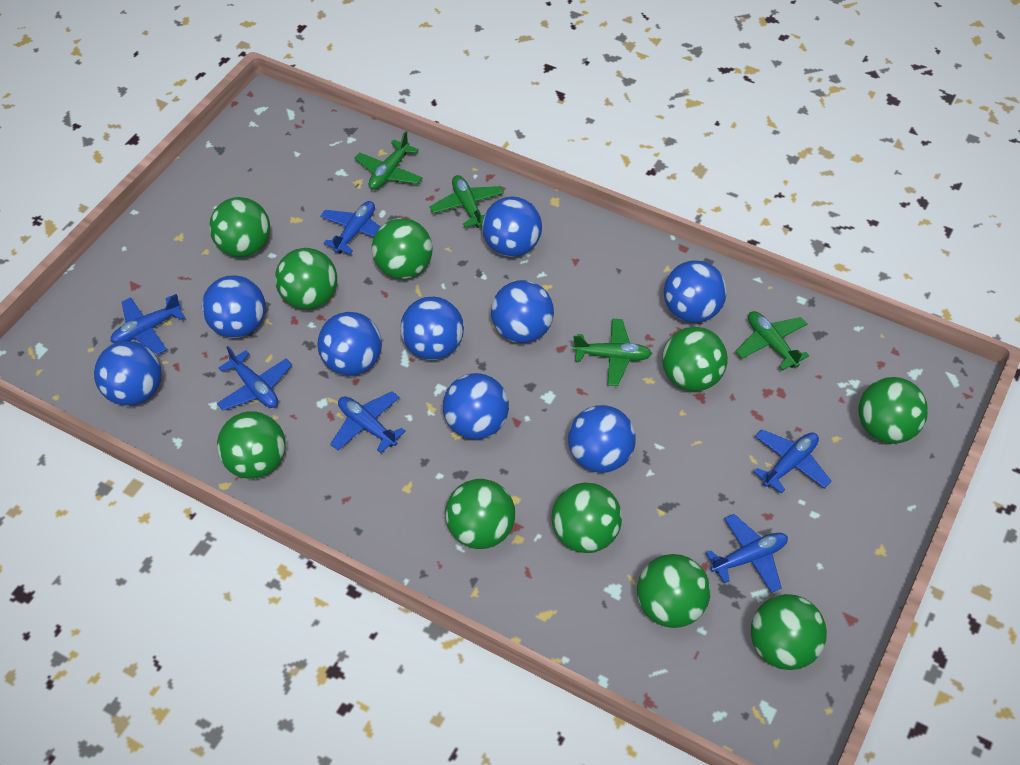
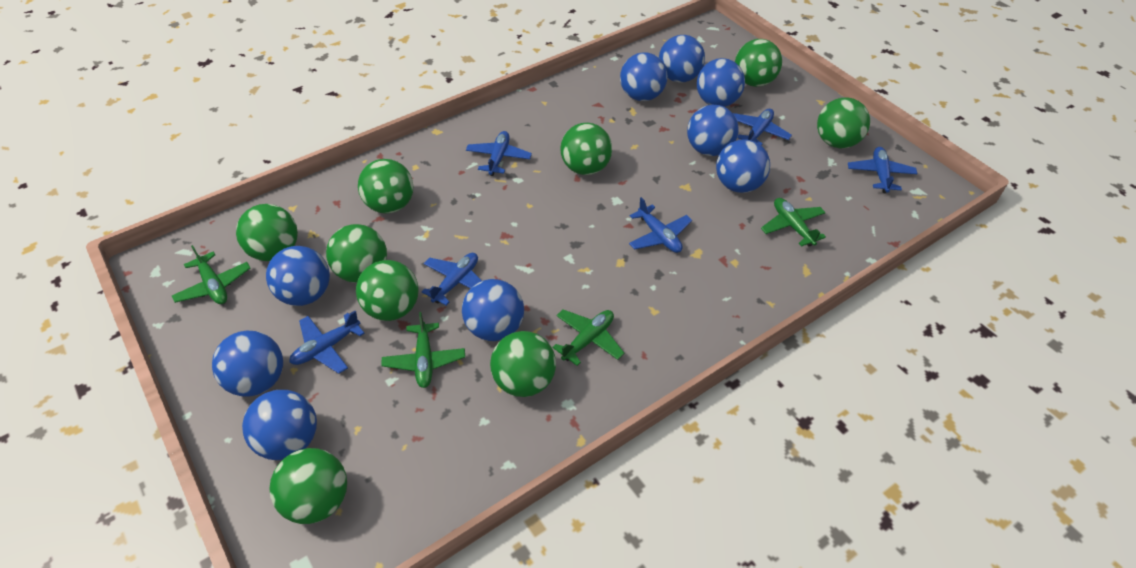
green ball: 10 -> 9

